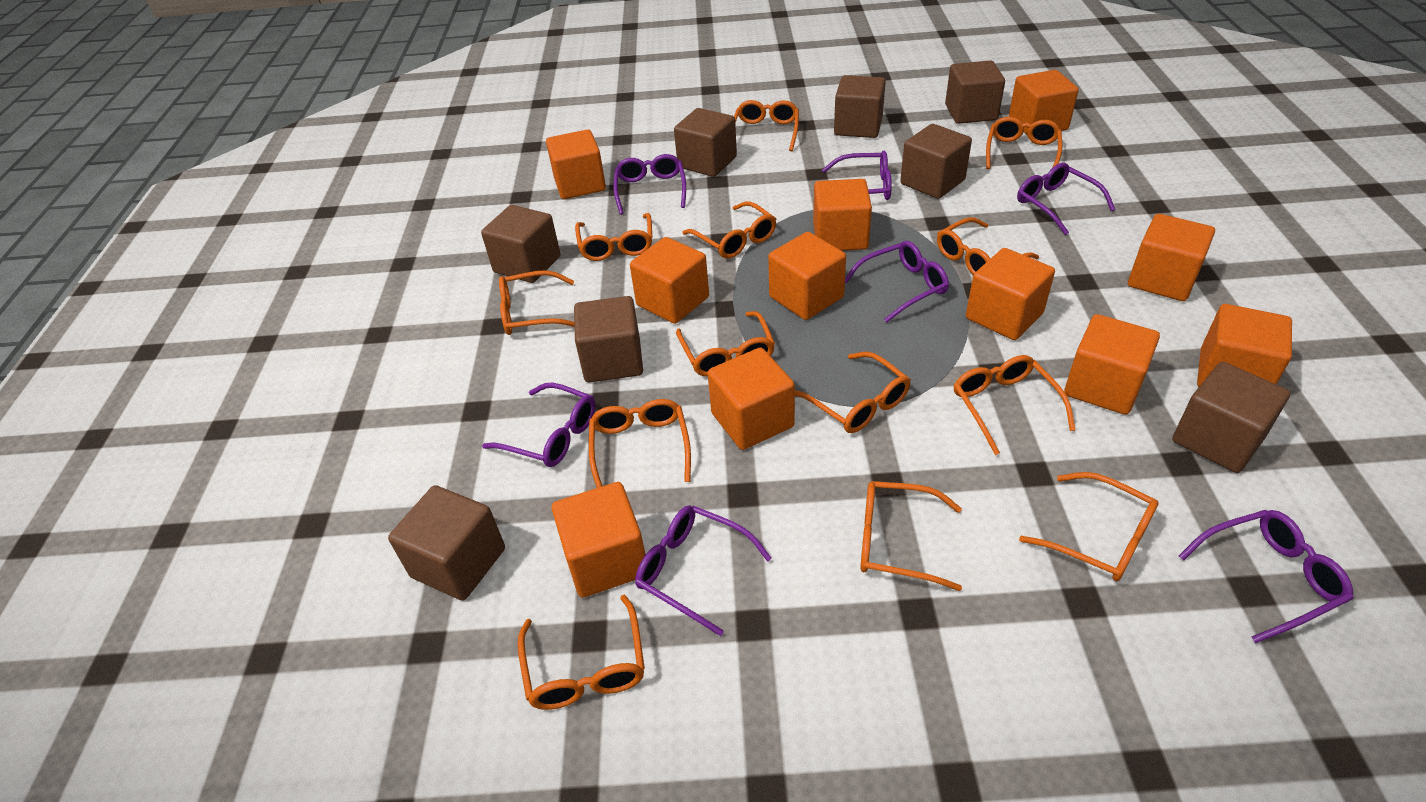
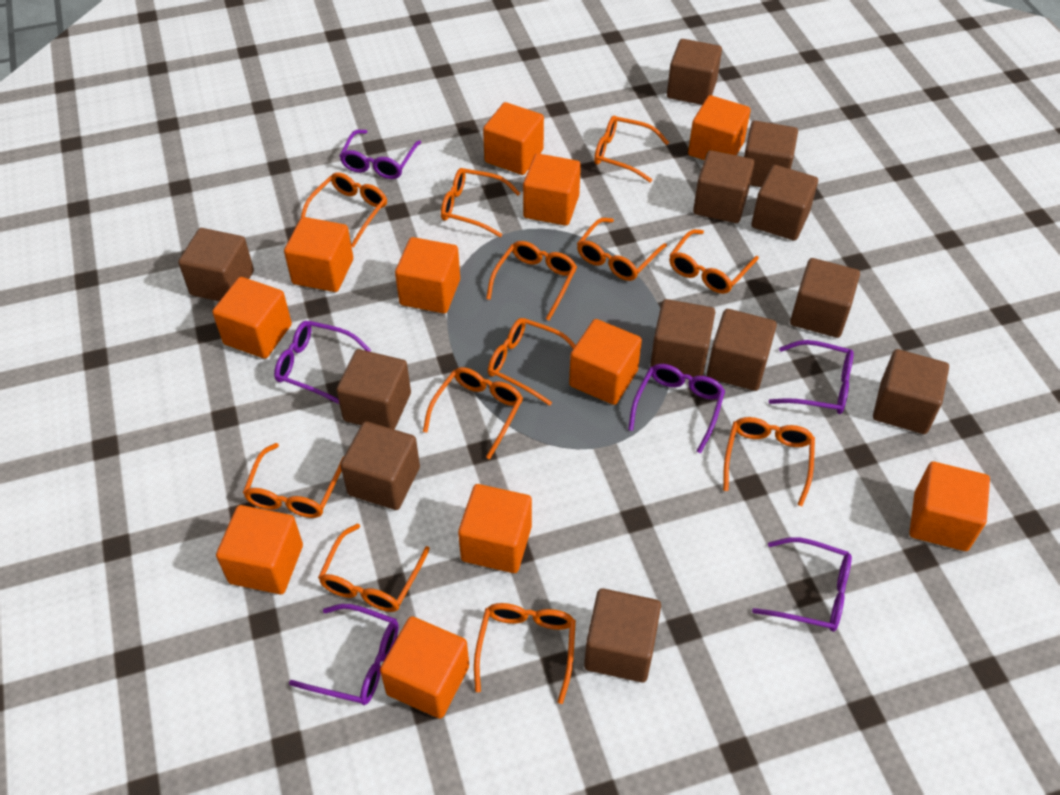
brown cube: 8 -> 12
orange glasses: 13 -> 12
purple glasses: 7 -> 6

